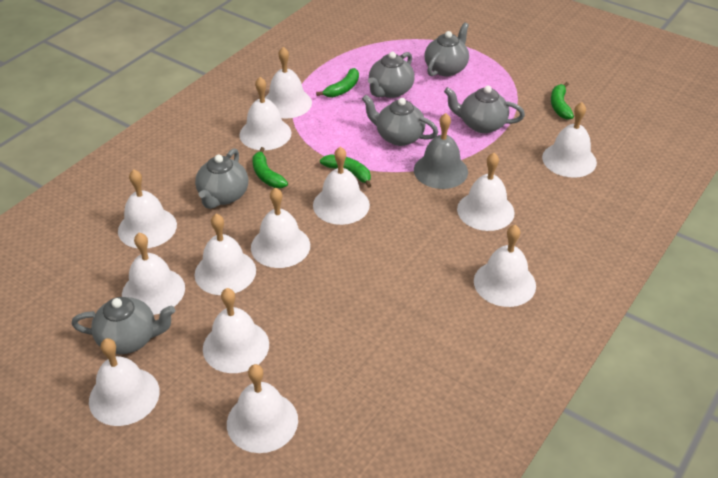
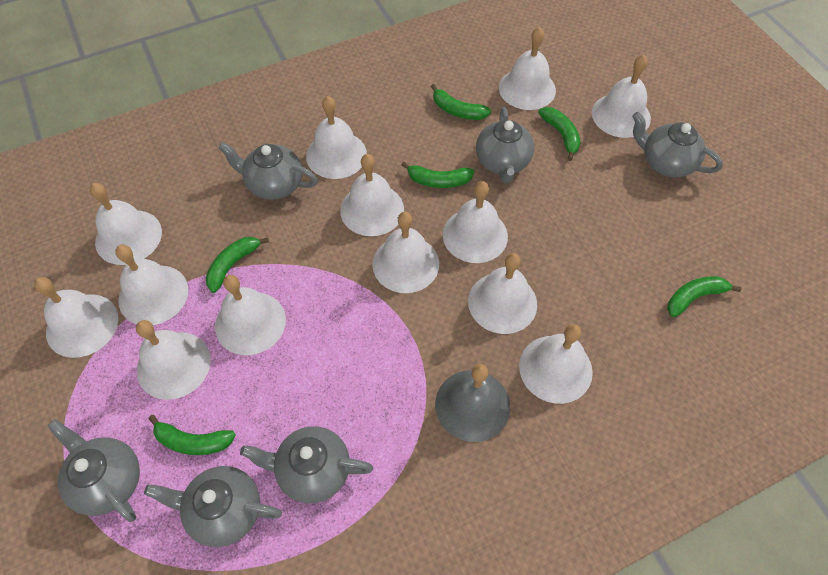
green banana: 4 -> 6

